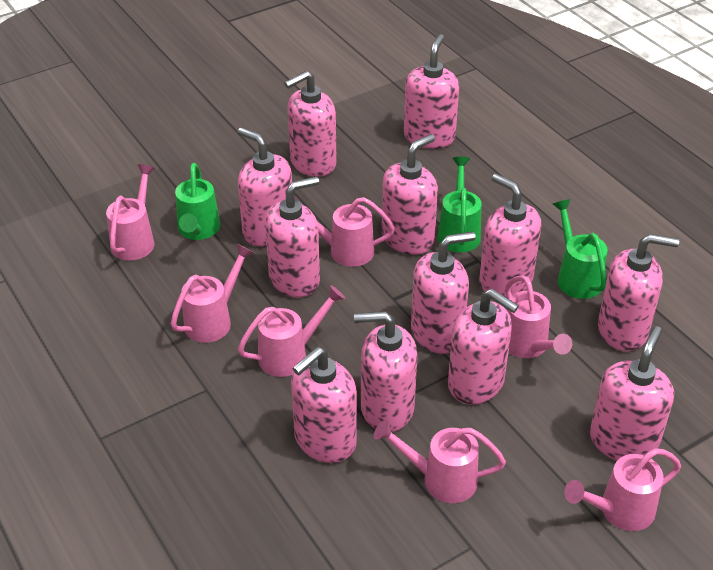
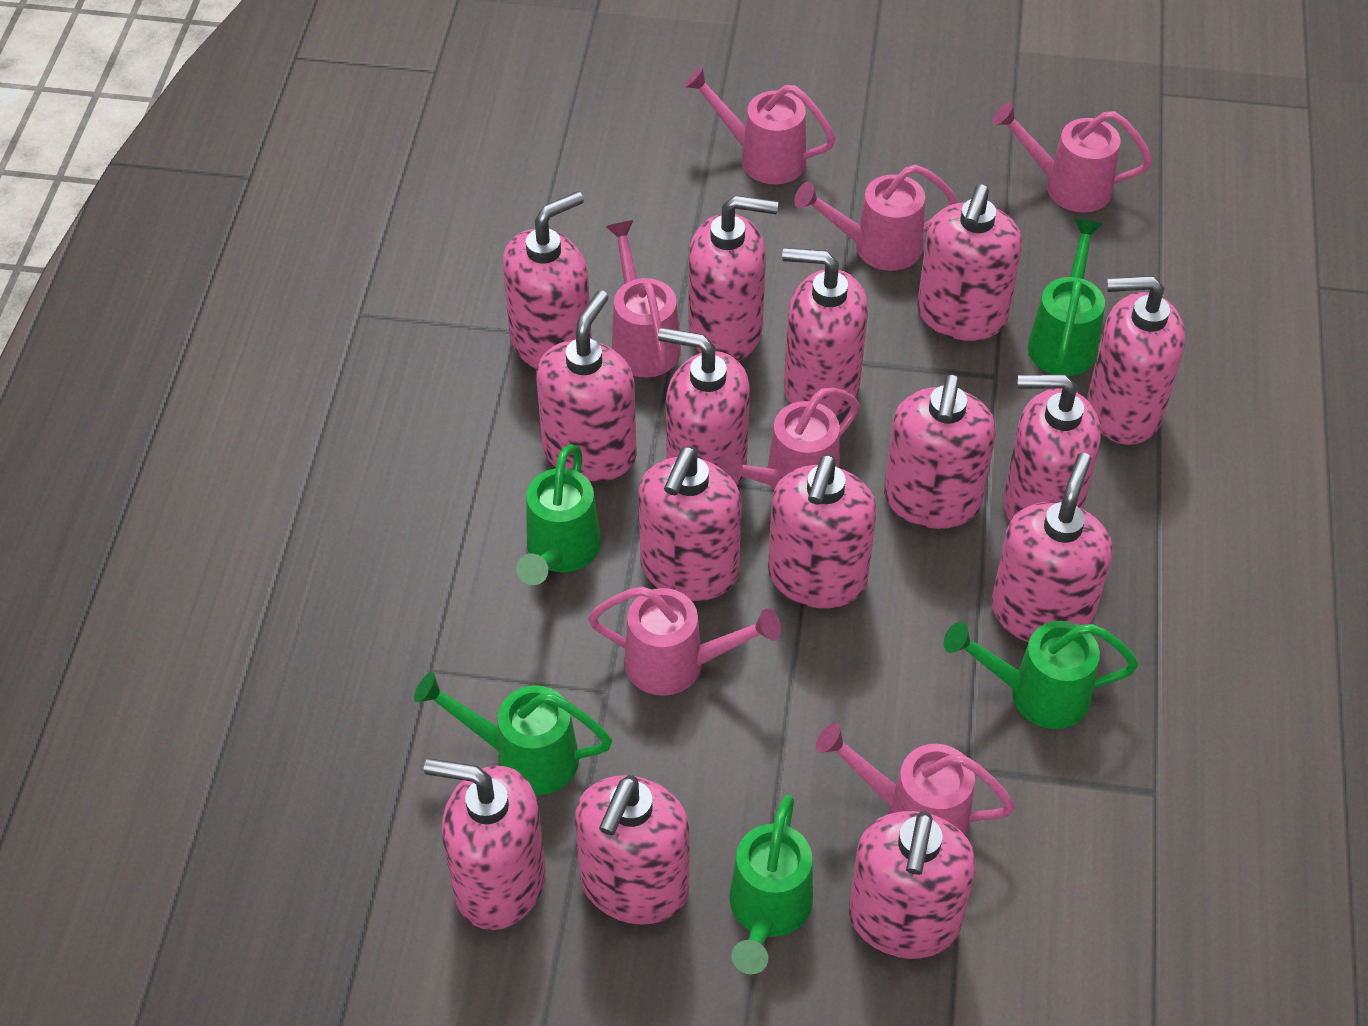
green watering can: 3 -> 5
pink soap dispenser: 12 -> 15

